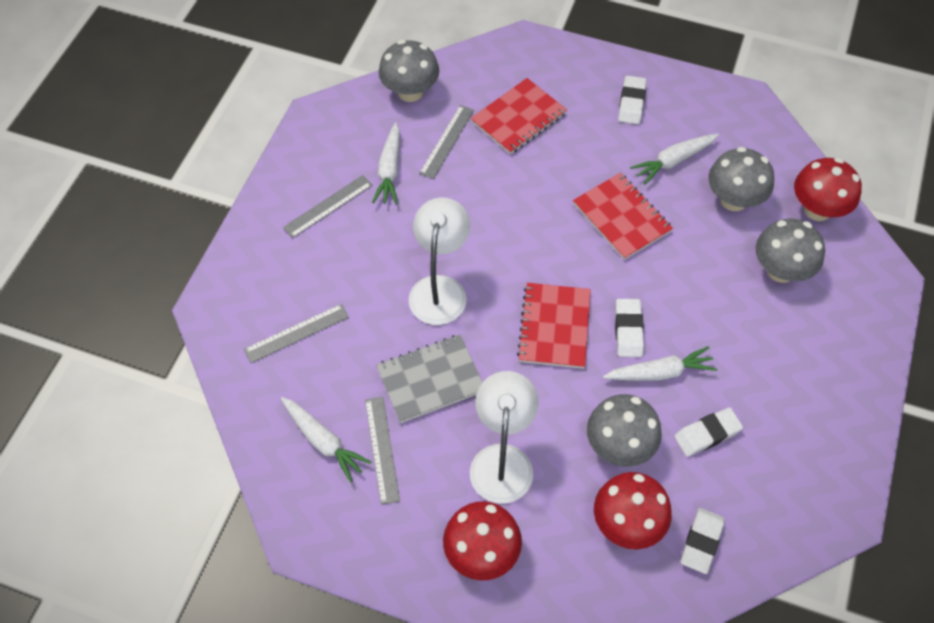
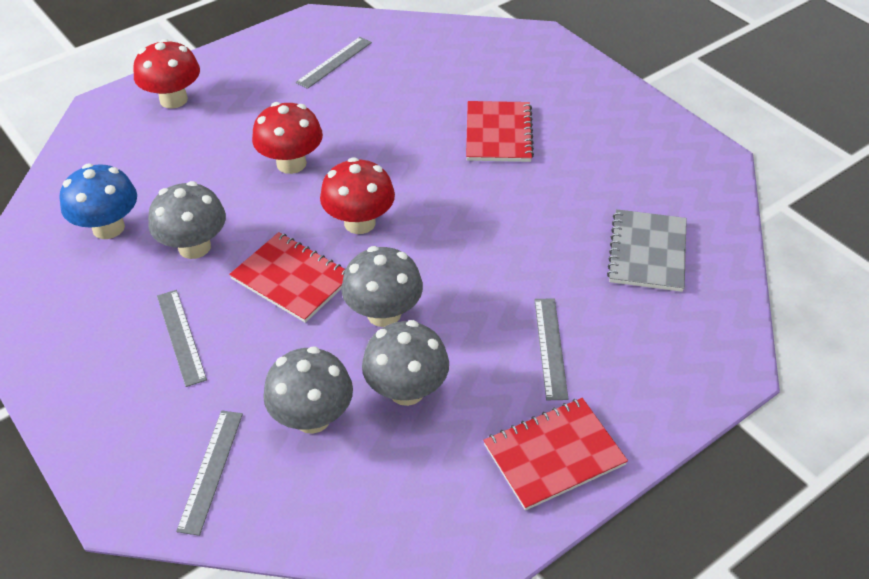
blue mushroom: 0 -> 1
white carrot: 4 -> 0
white eraser: 4 -> 0
white lamp: 2 -> 0

